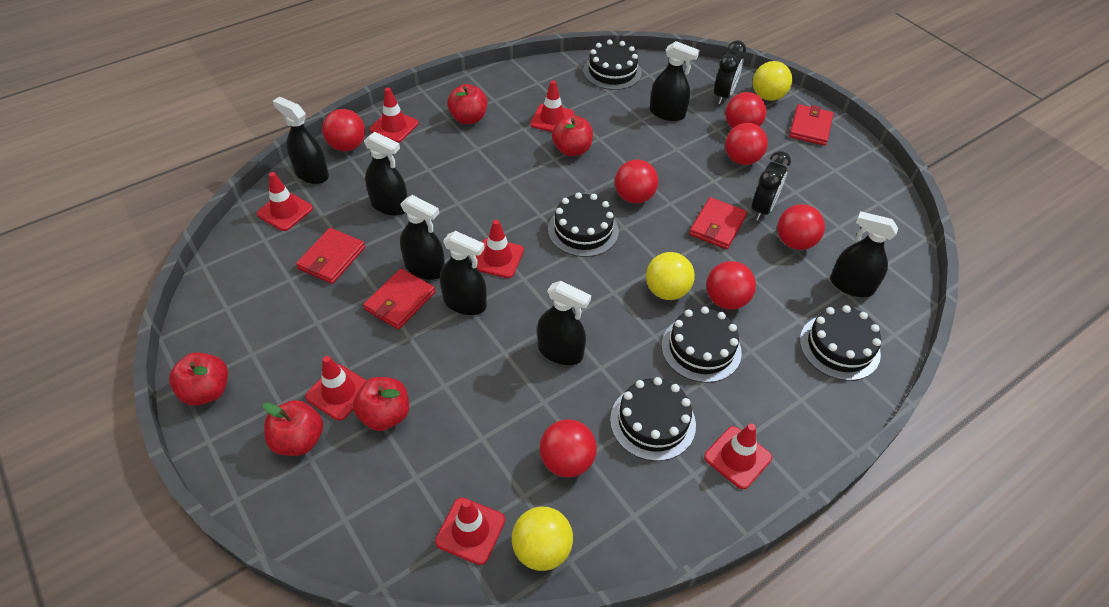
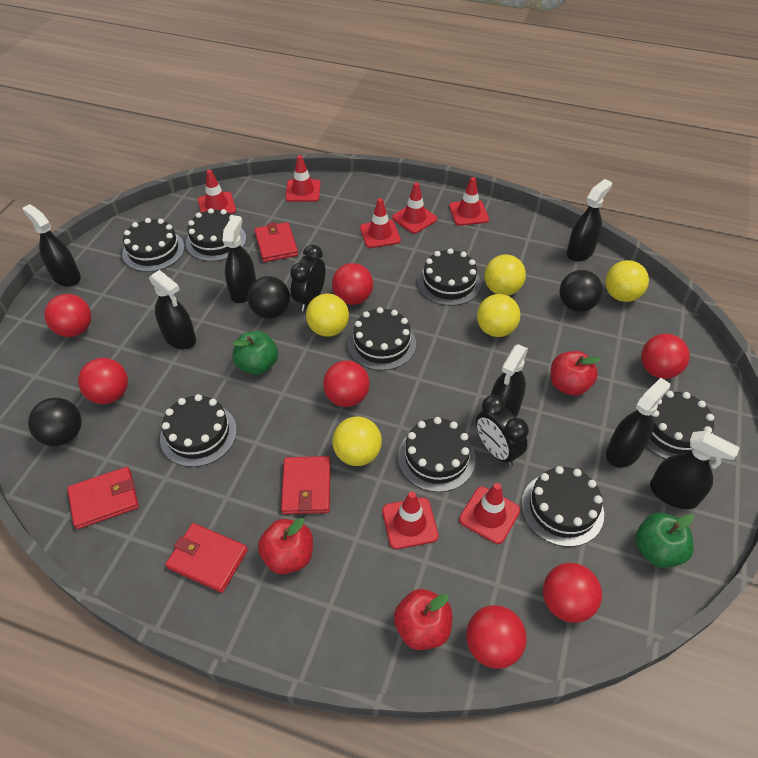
black ball: 0 -> 3
black cake: 5 -> 8
green apple: 0 -> 2
red apple: 5 -> 3
yellow ball: 3 -> 5

